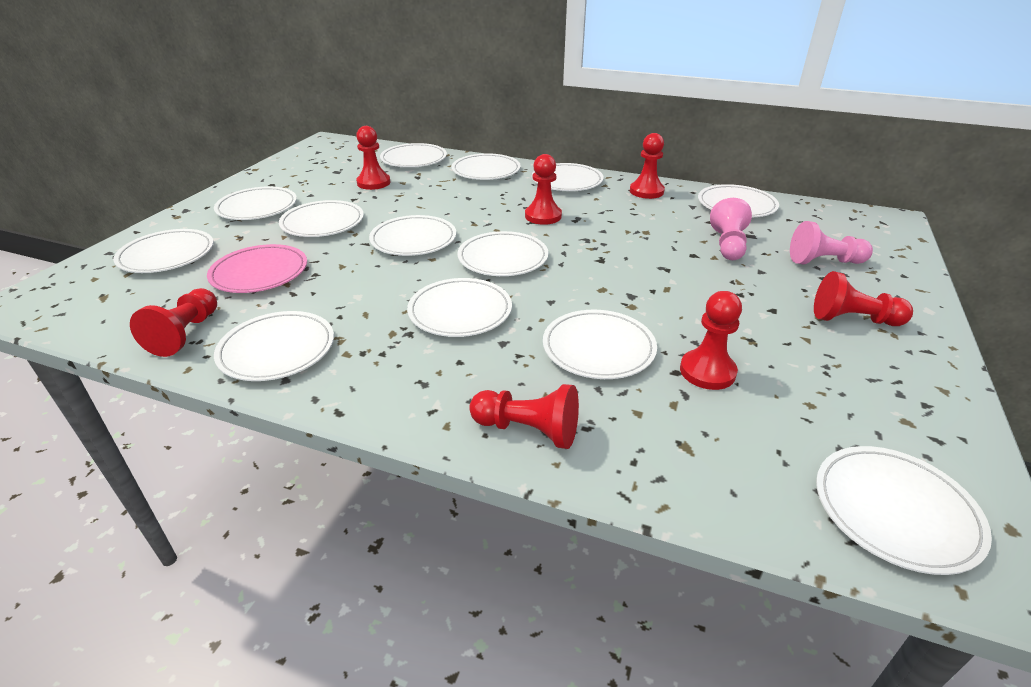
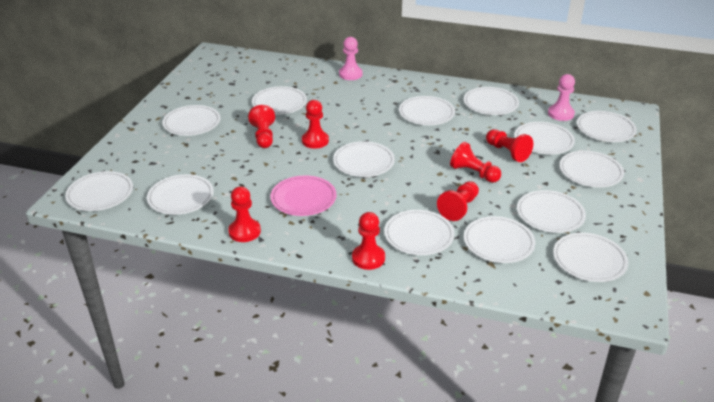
white plate: 13 -> 14

